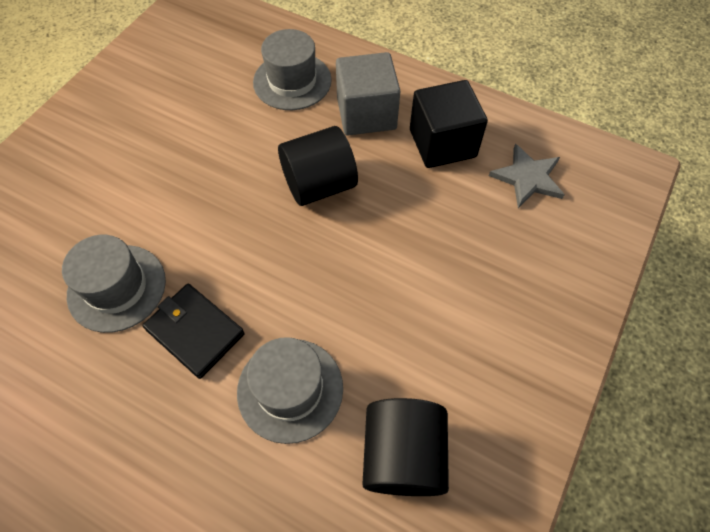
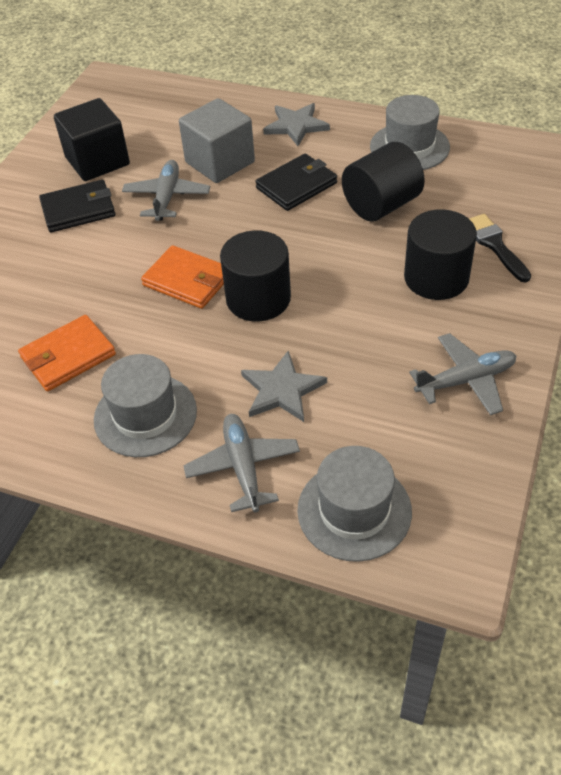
black brush: 0 -> 1
black cylinder: 2 -> 3
black wallet: 1 -> 2
grey plane: 0 -> 3
grey star: 1 -> 2
orange wallet: 0 -> 2

